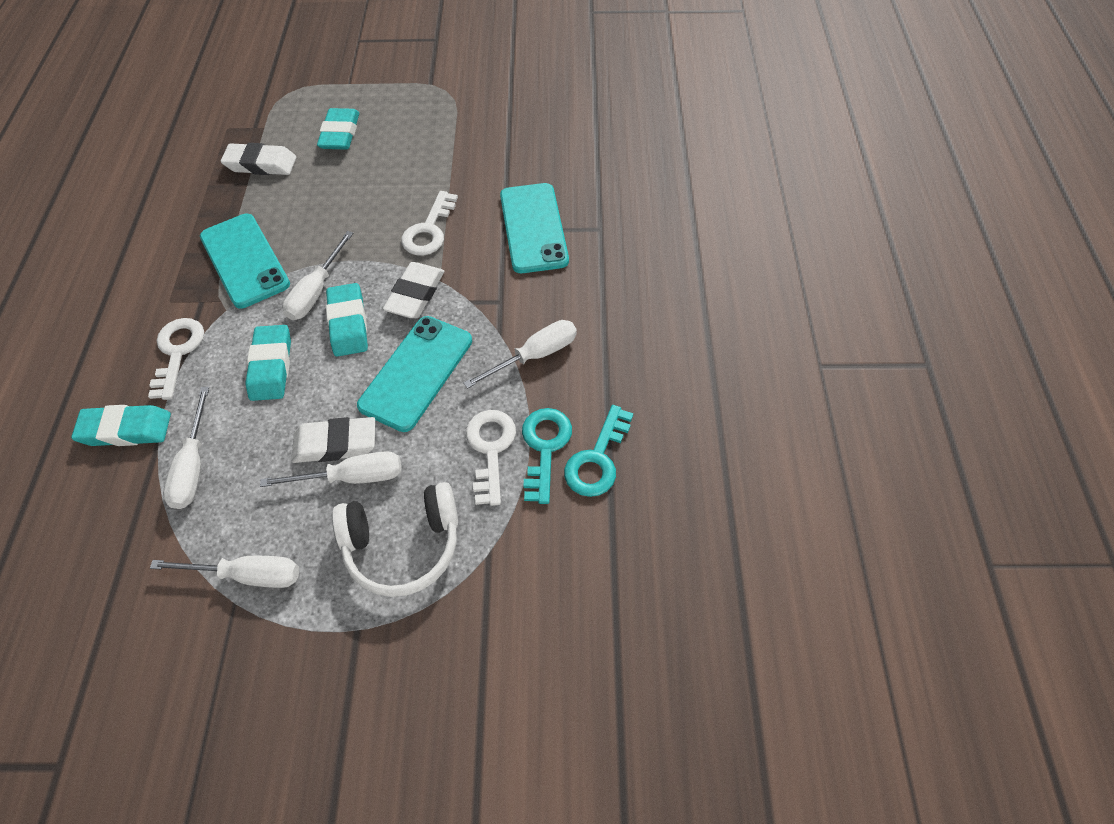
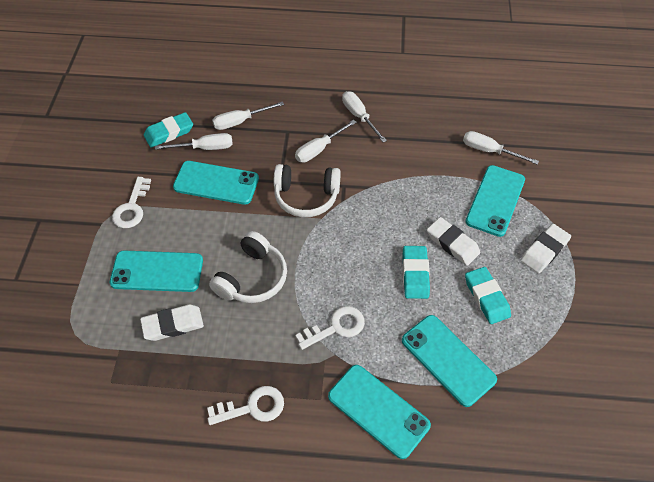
turquoise eraser: 4 -> 3
turquoise key: 2 -> 0
turquoise phone: 3 -> 5
white headphones: 1 -> 2

